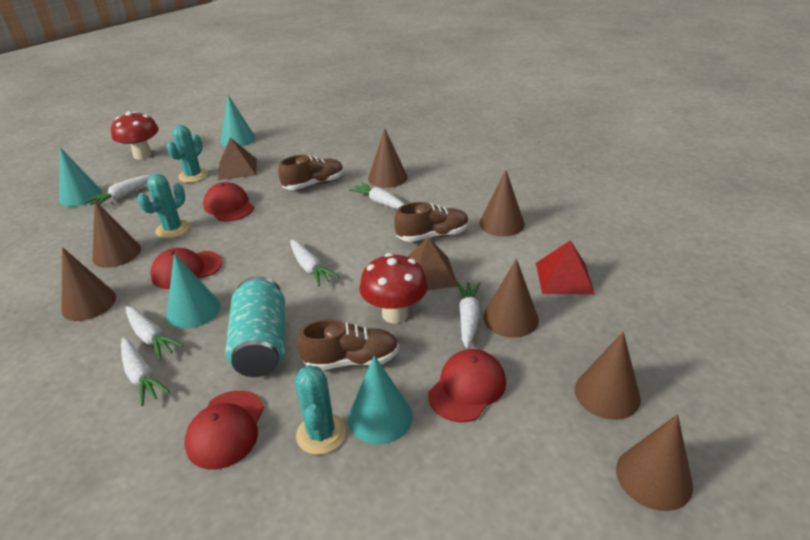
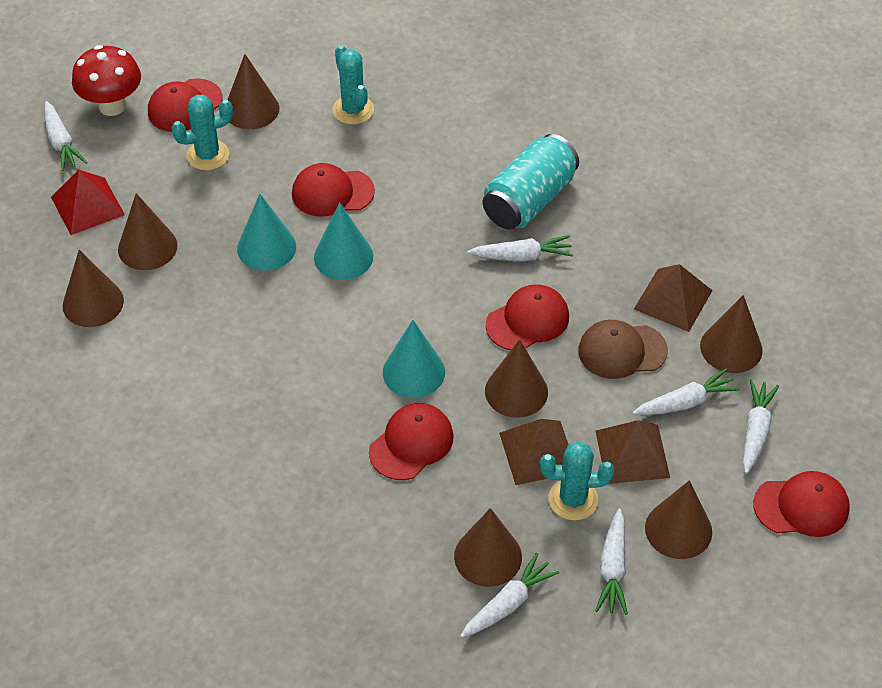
brown cap: 0 -> 1
brown pyramid: 2 -> 3
brown shoe: 3 -> 0
red cap: 4 -> 5
red mushroom: 2 -> 1
turquoise cone: 4 -> 3

